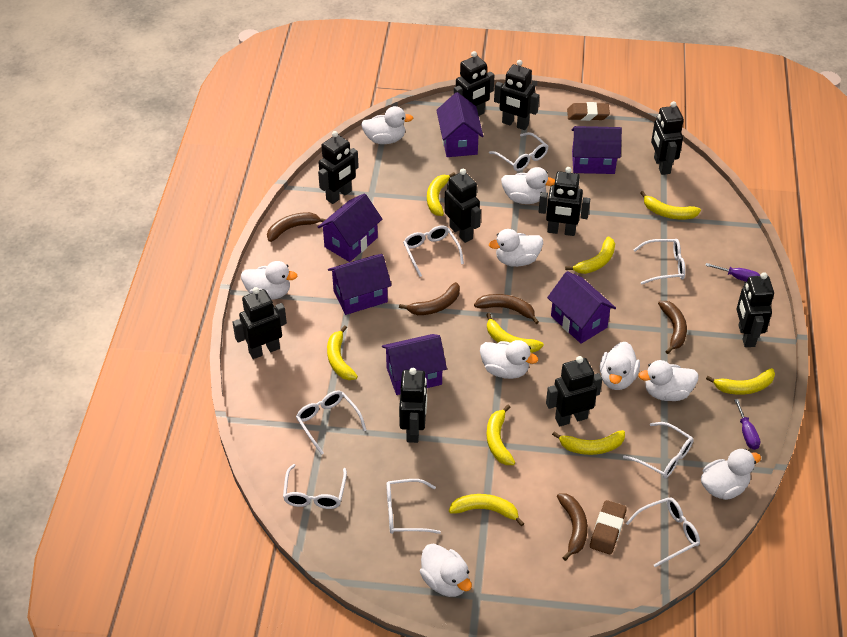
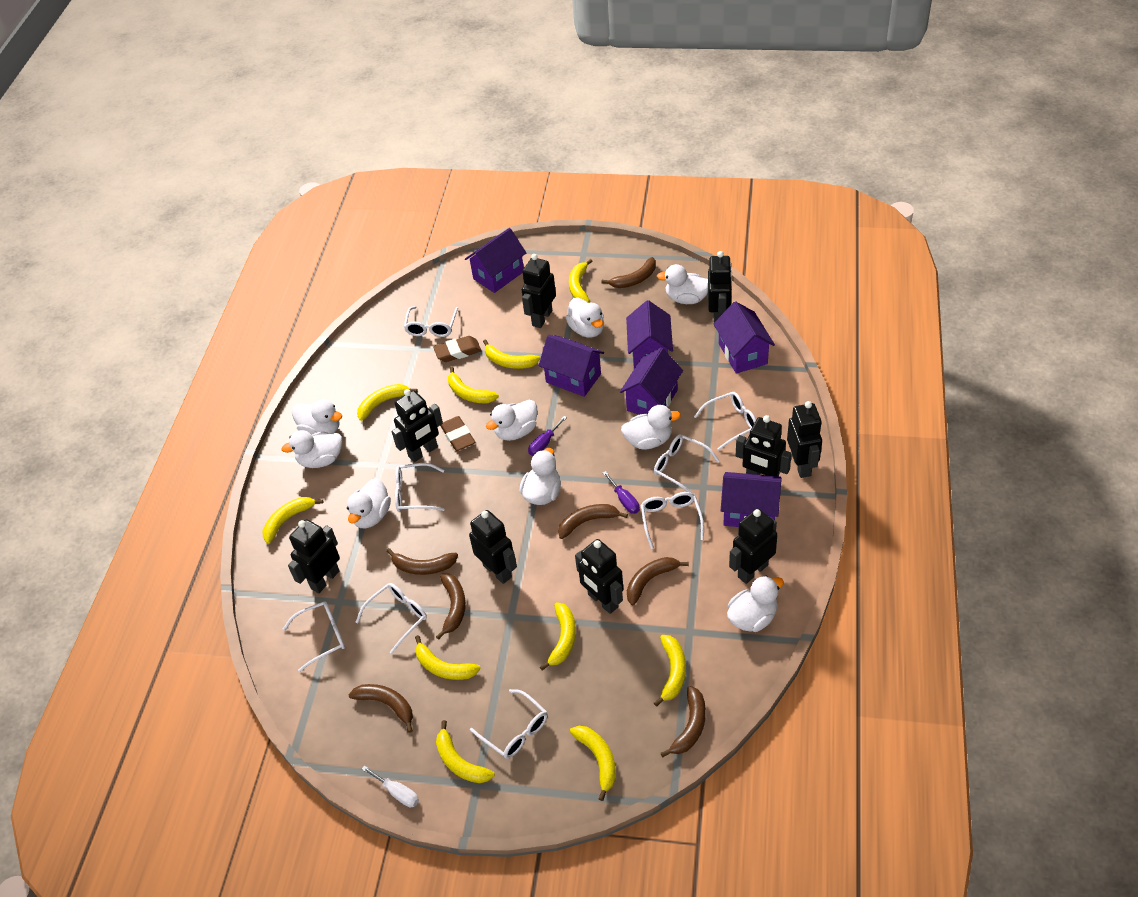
black robot: 10 -> 9
brown banana: 5 -> 7
white screwdriver: 0 -> 1
yellow banana: 9 -> 10

